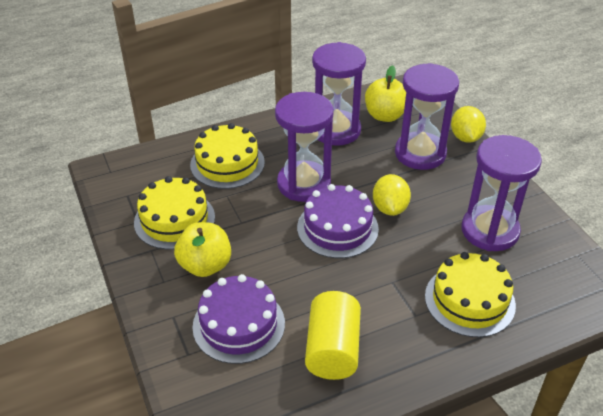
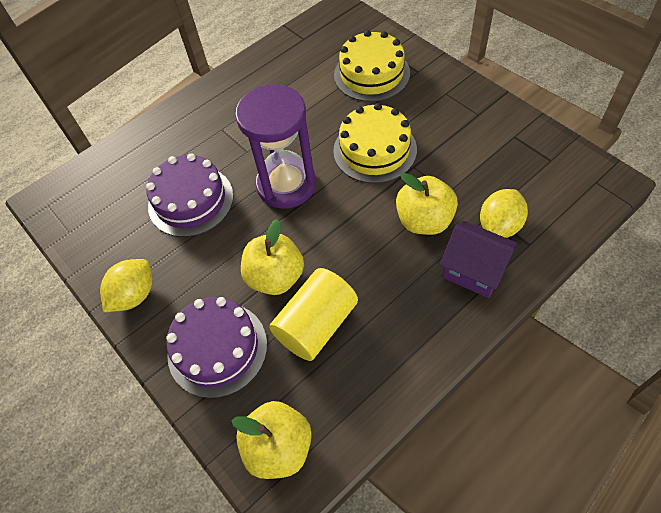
purple hourglass: 4 -> 1
purple house: 0 -> 1
yellow apple: 2 -> 3
yellow cake: 3 -> 2

